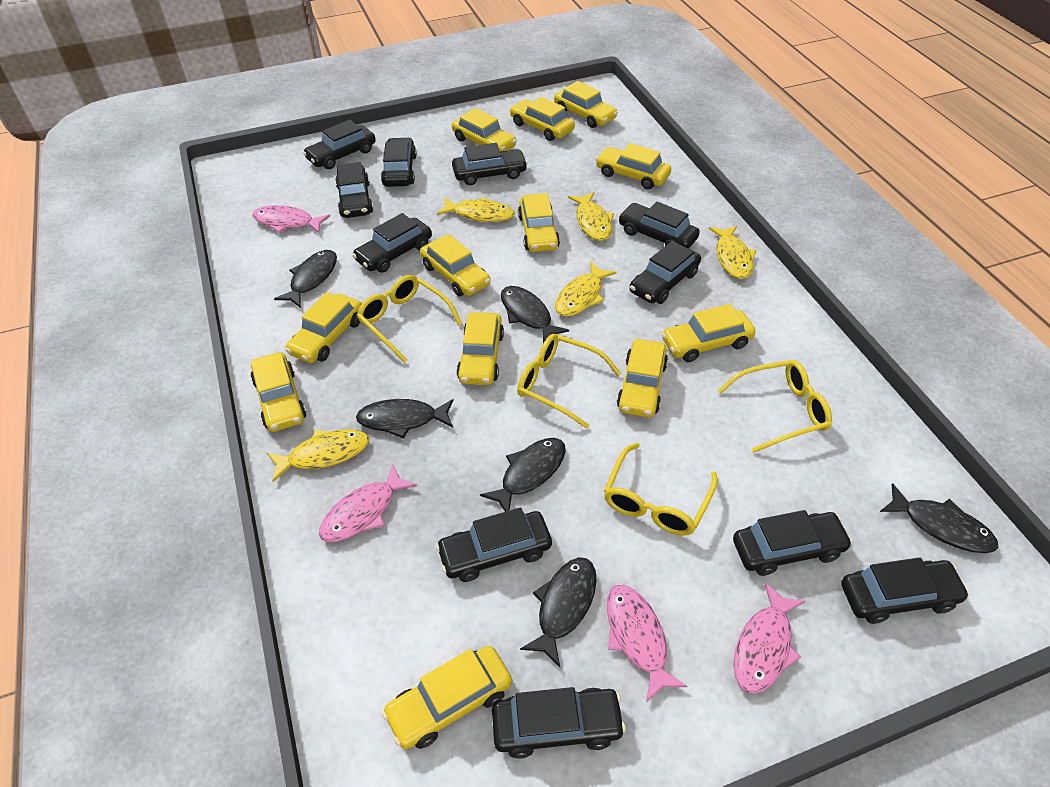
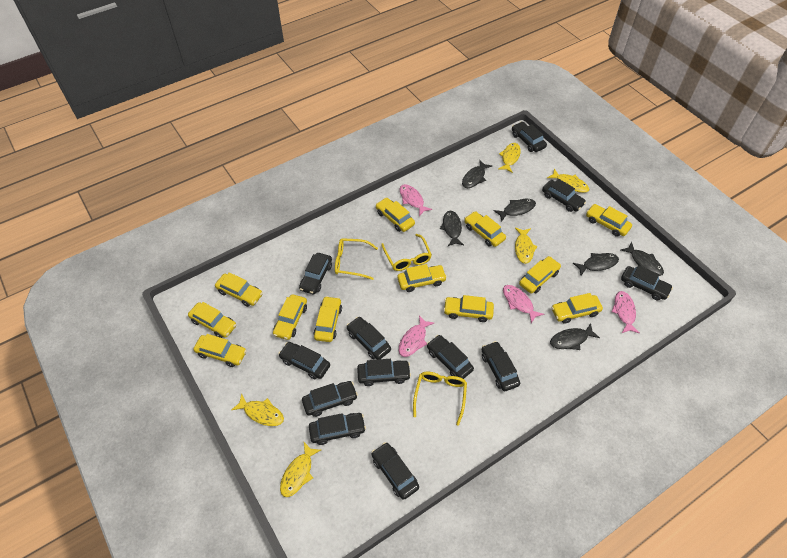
black car: 11 -> 12
yellow glasses: 4 -> 3

